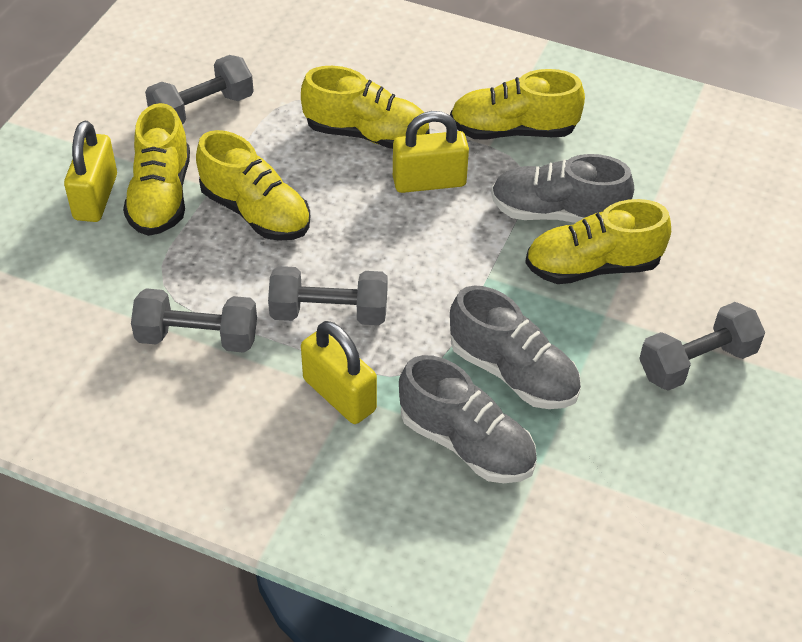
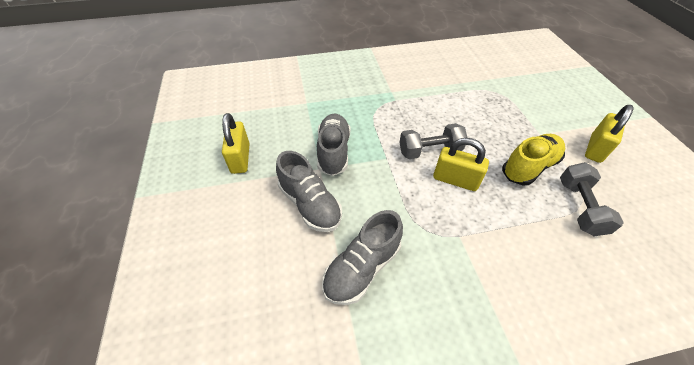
grey dumbbell: 4 -> 2
yellow shoe: 5 -> 1

